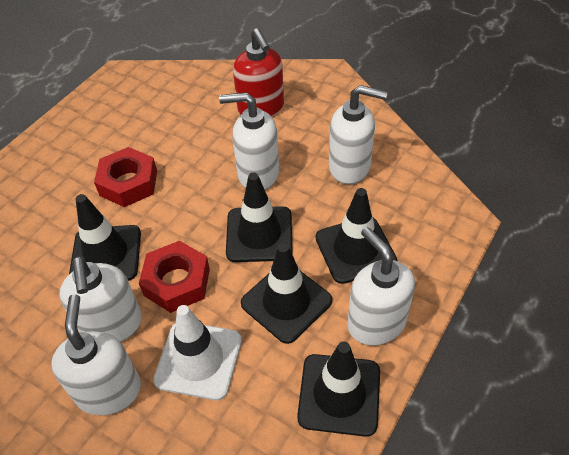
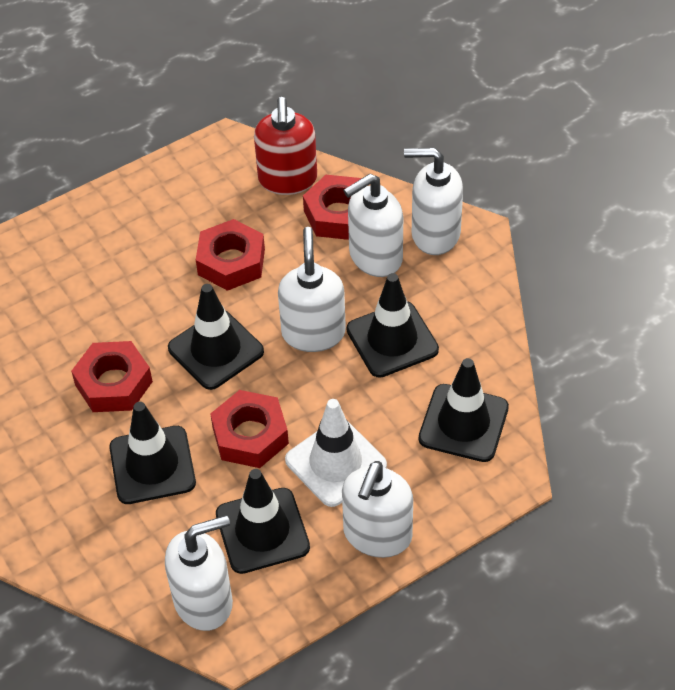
red nut: 2 -> 4

